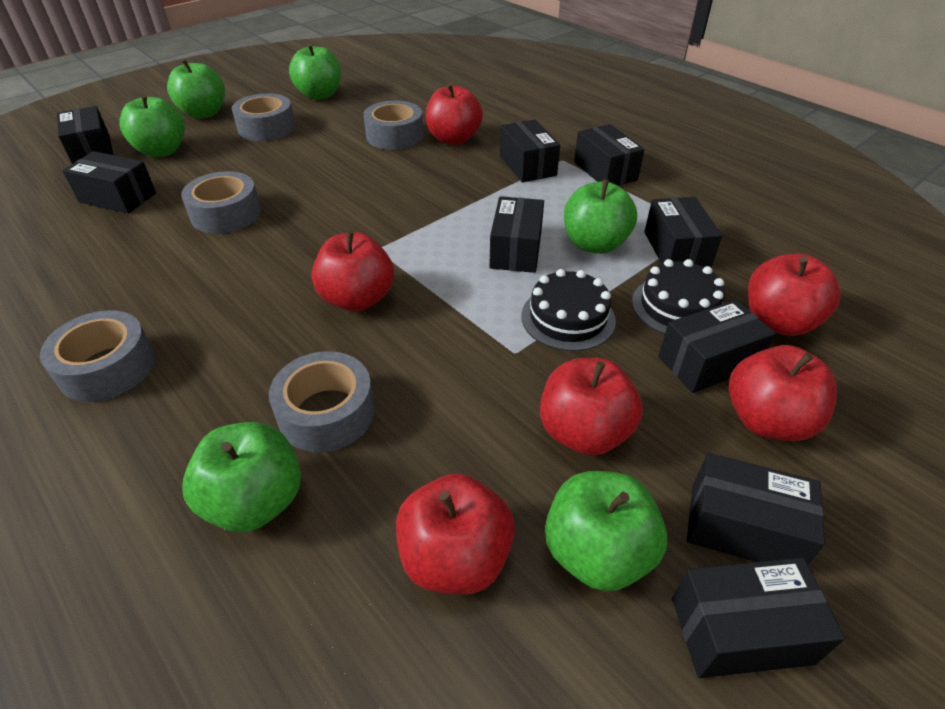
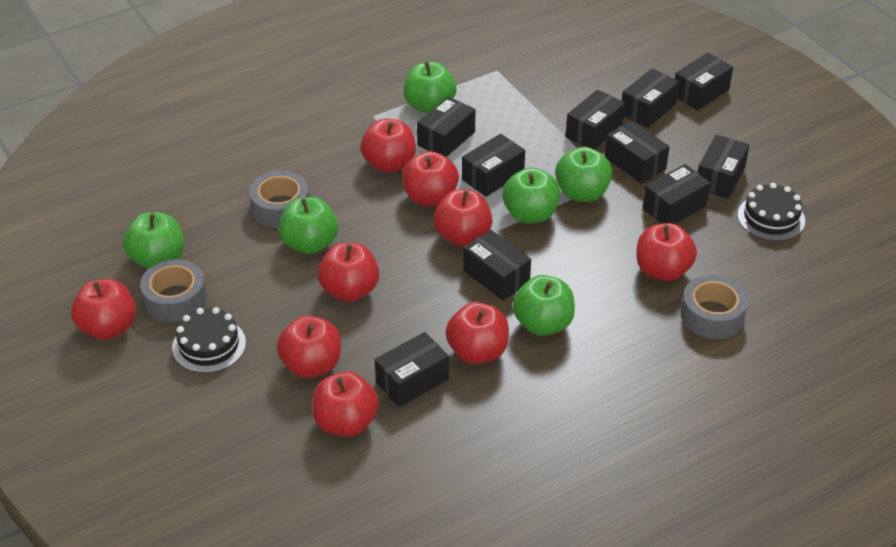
black box: 9 -> 10
grey tape: 5 -> 3
red apple: 6 -> 9

